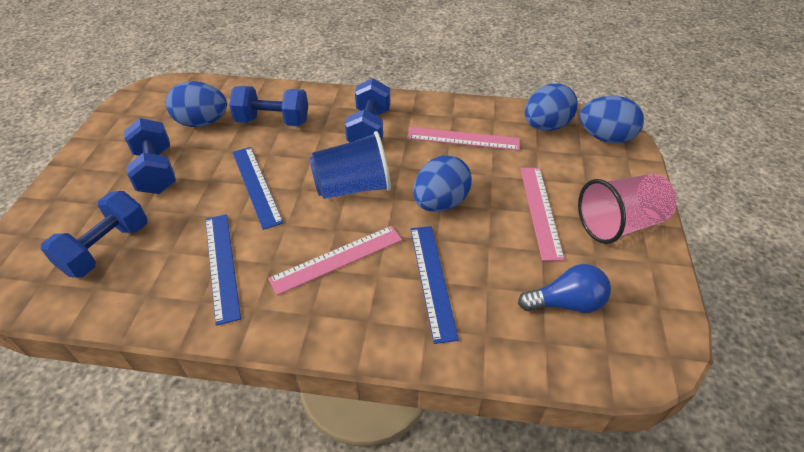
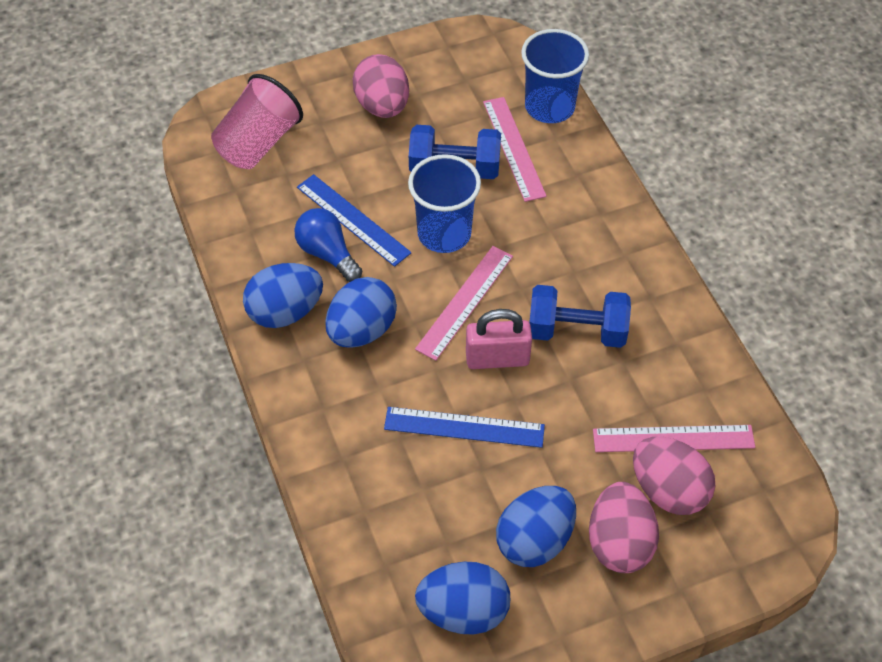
blue cup: 1 -> 2
blue dumbbell: 4 -> 2
blue ruler: 3 -> 2
pink egg: 0 -> 3
pink padlock: 0 -> 1

